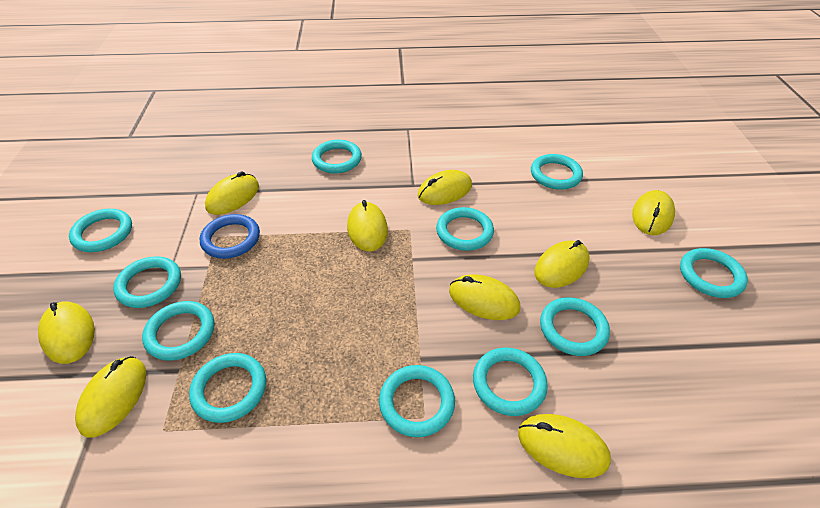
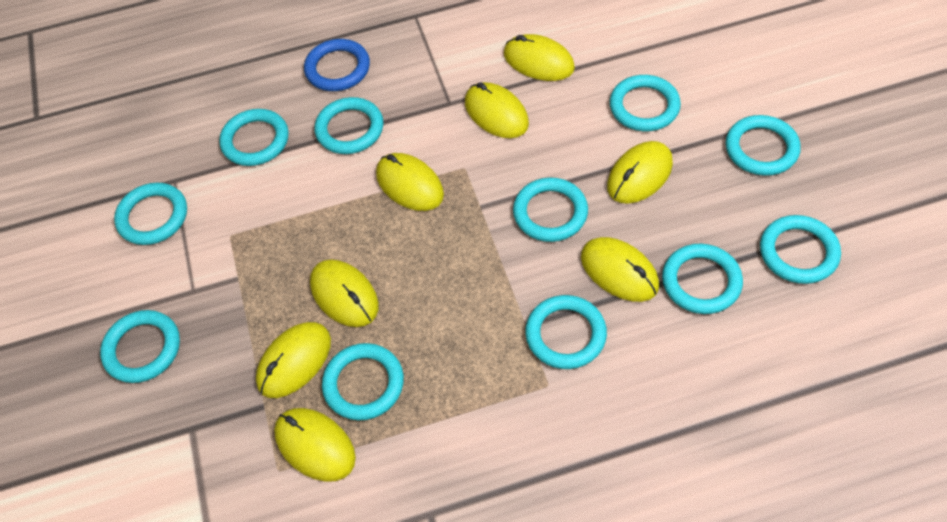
yellow mouse: 9 -> 8

